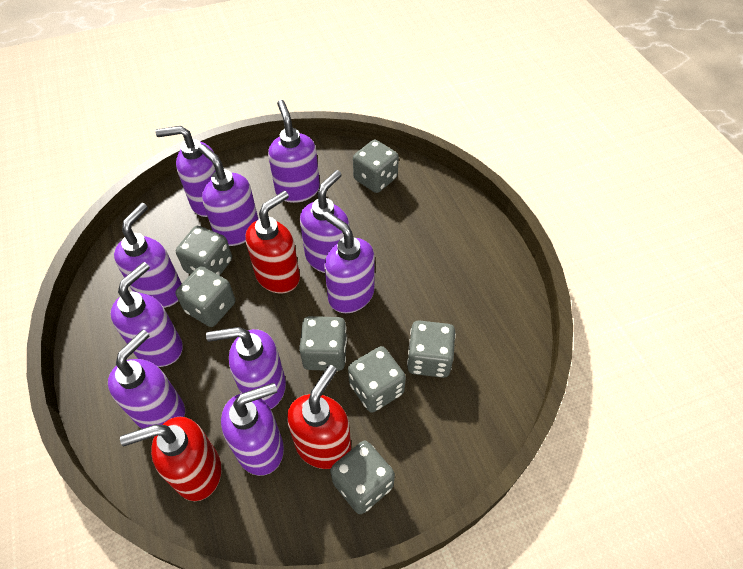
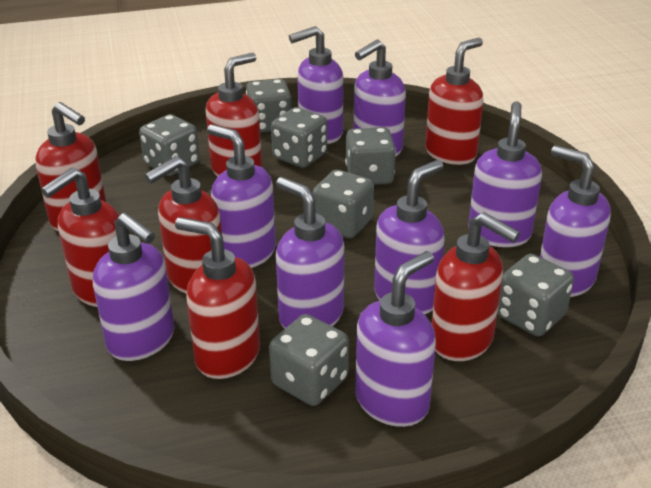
purple soap dispenser: 10 -> 9
red soap dispenser: 3 -> 7

